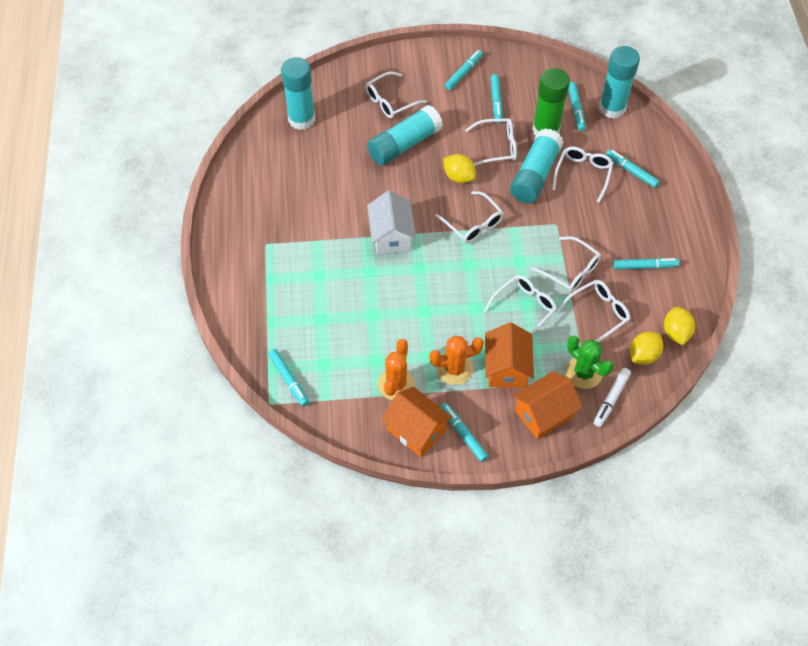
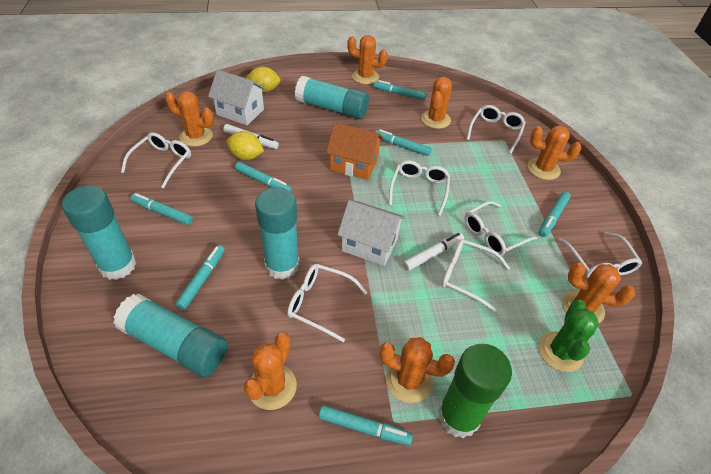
orange cactus: 2 -> 7
orange house: 3 -> 1
white house: 1 -> 2
white marker: 1 -> 2
yellow lemon: 3 -> 2

